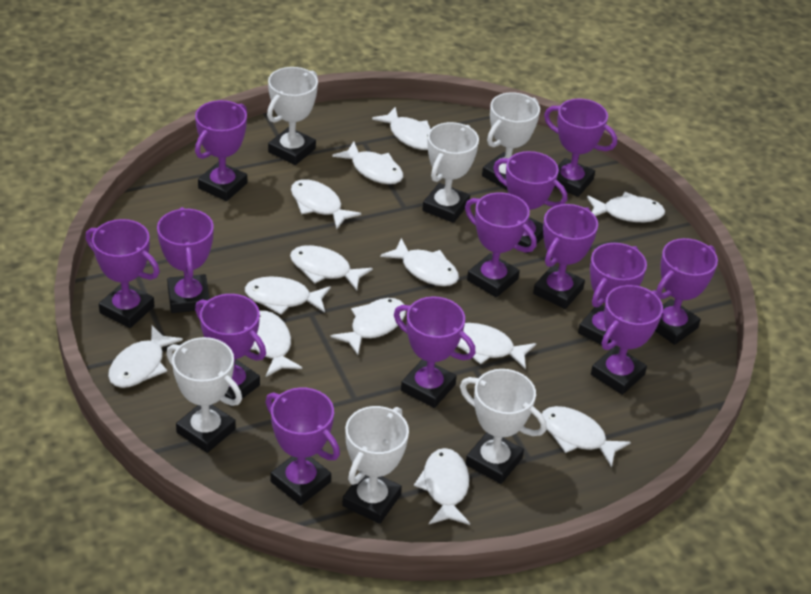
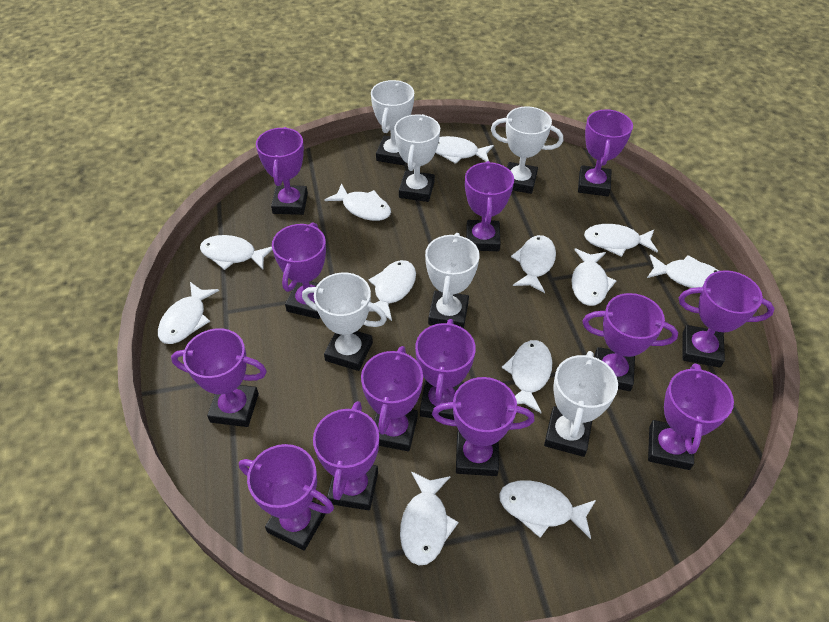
white fish: 13 -> 12

